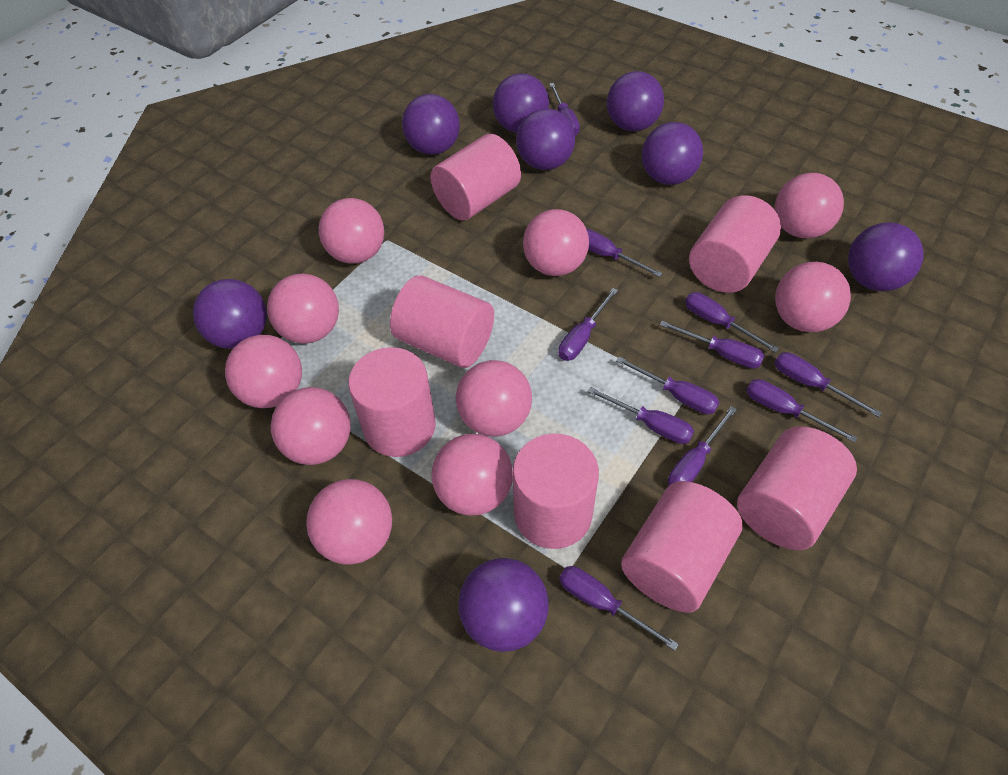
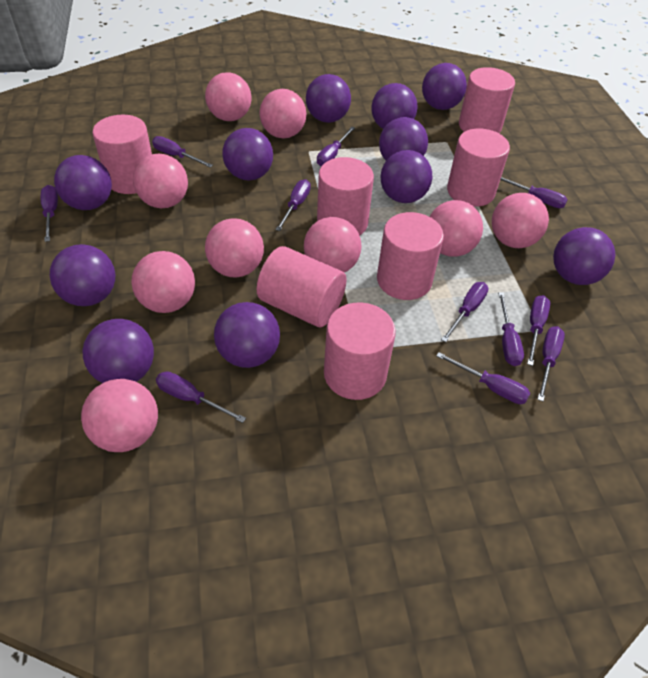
pink ball: 10 -> 9
purple ball: 8 -> 11

